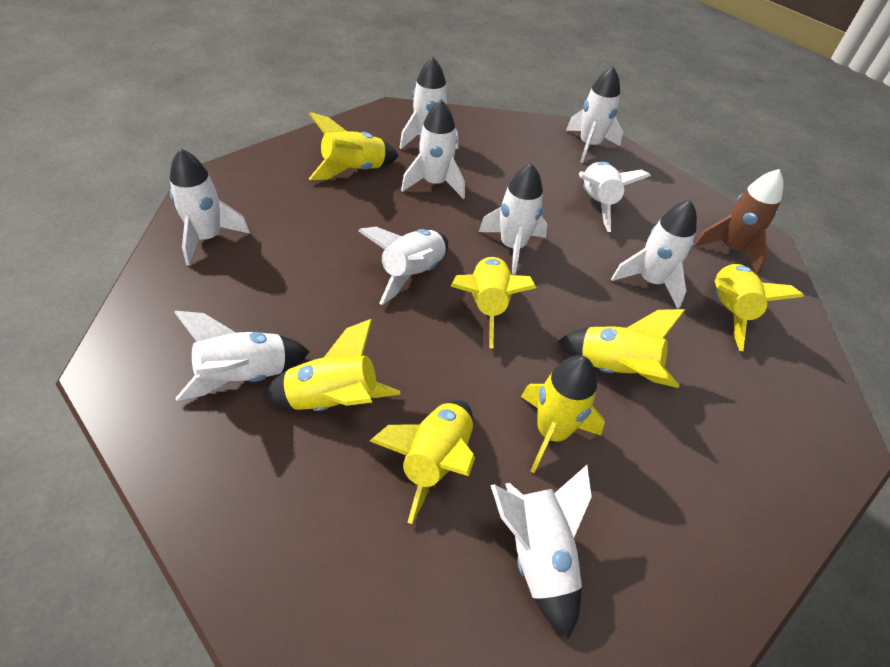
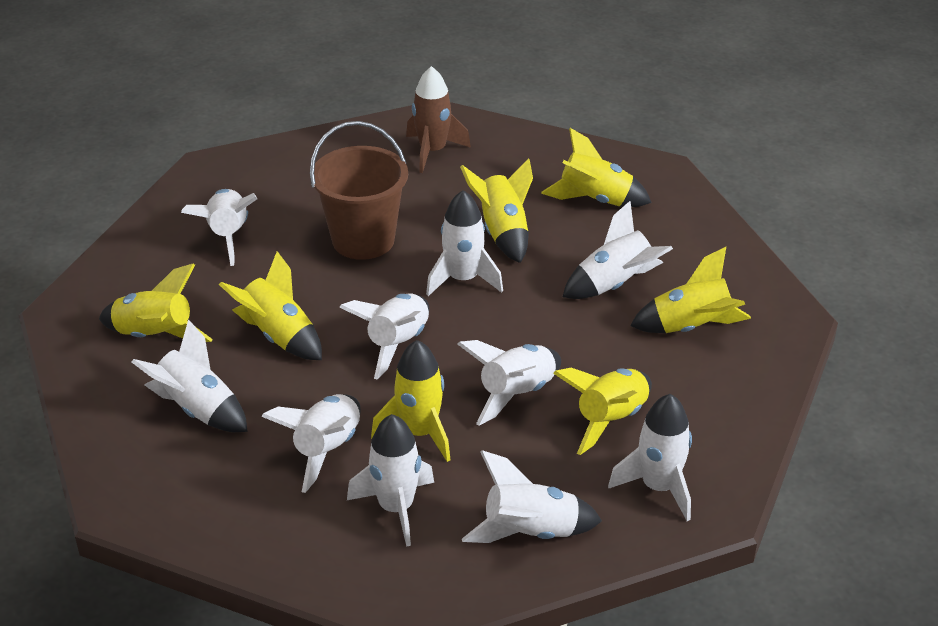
brown bucket: 0 -> 1

